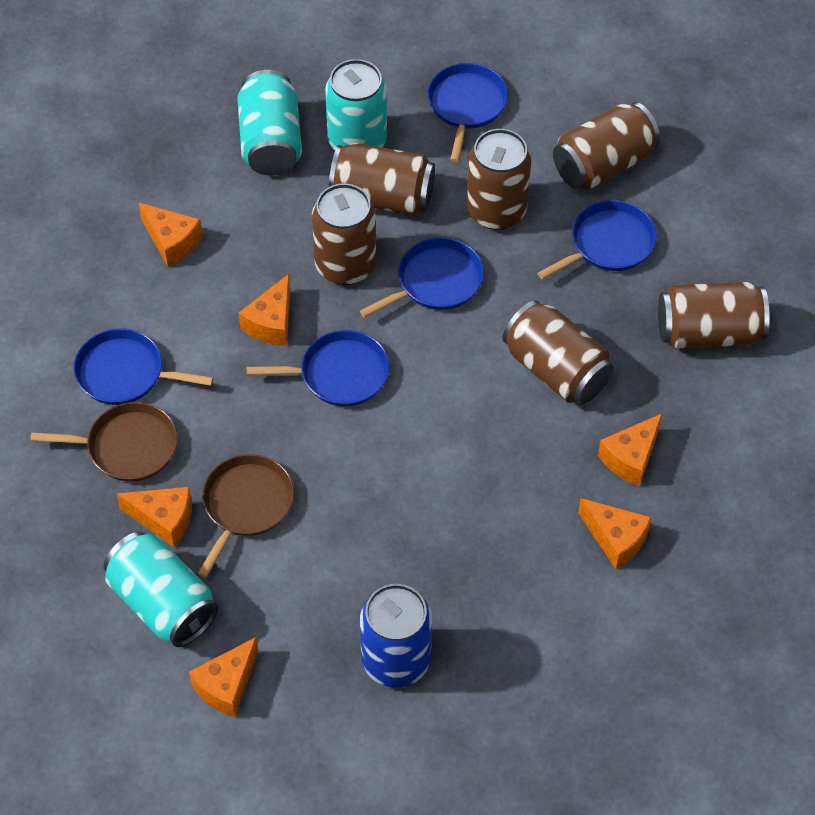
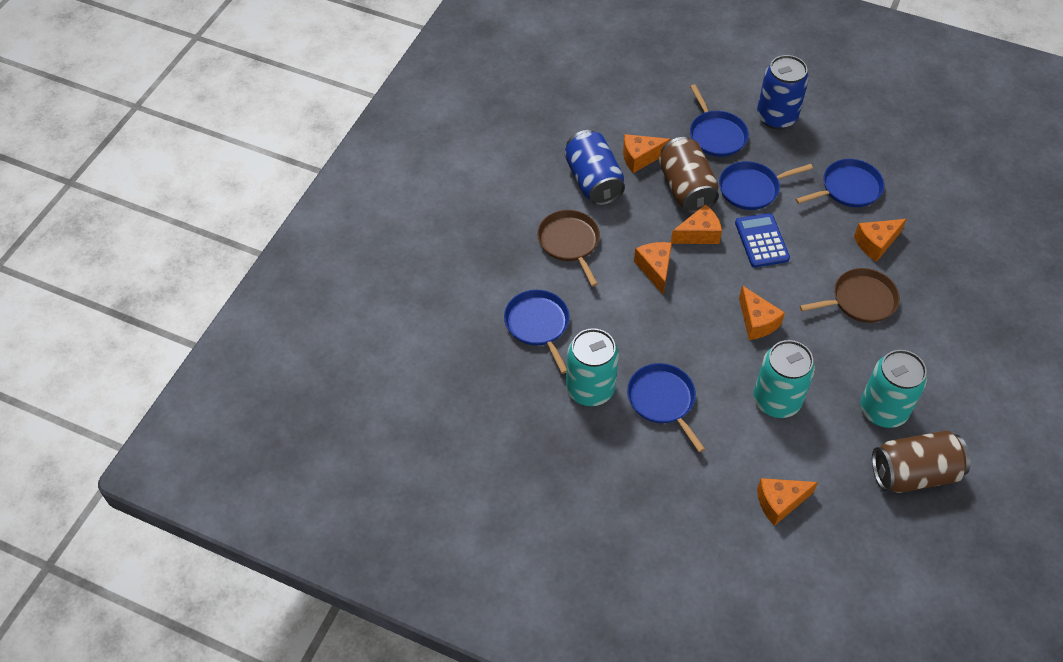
blue calculator: 0 -> 1
blue can: 1 -> 2
brown can: 6 -> 2

